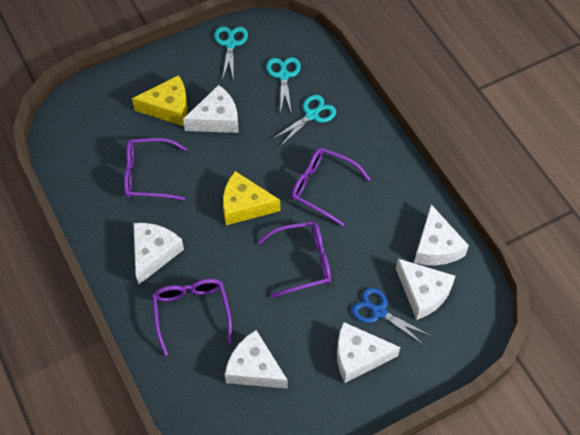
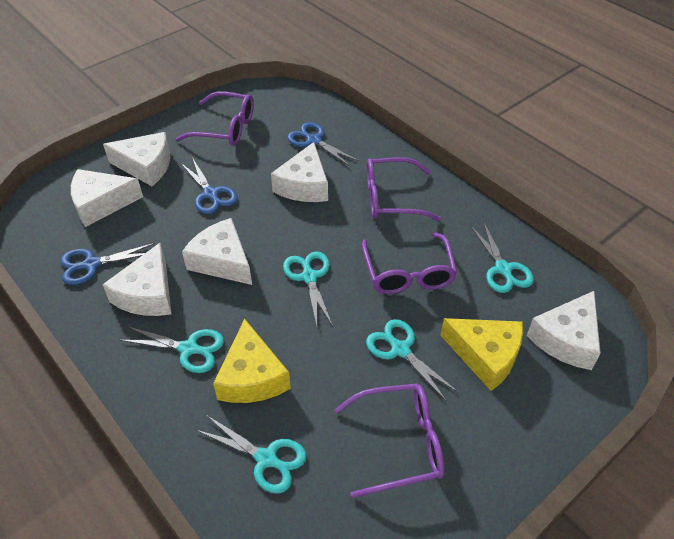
blue scissors: 1 -> 3
turquoise scissors: 3 -> 5

